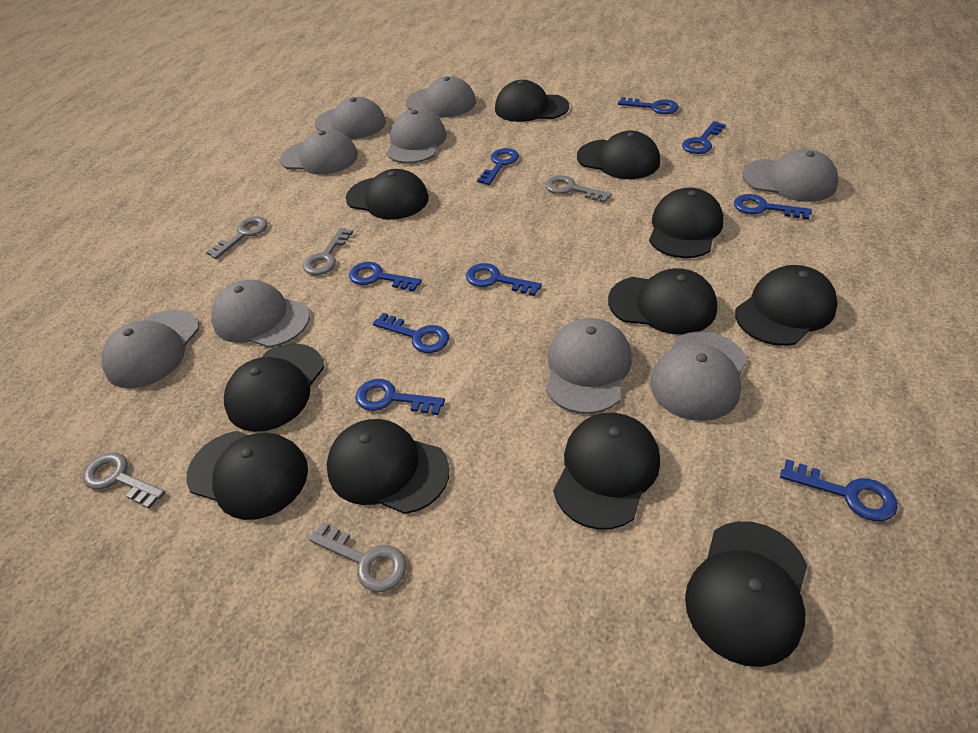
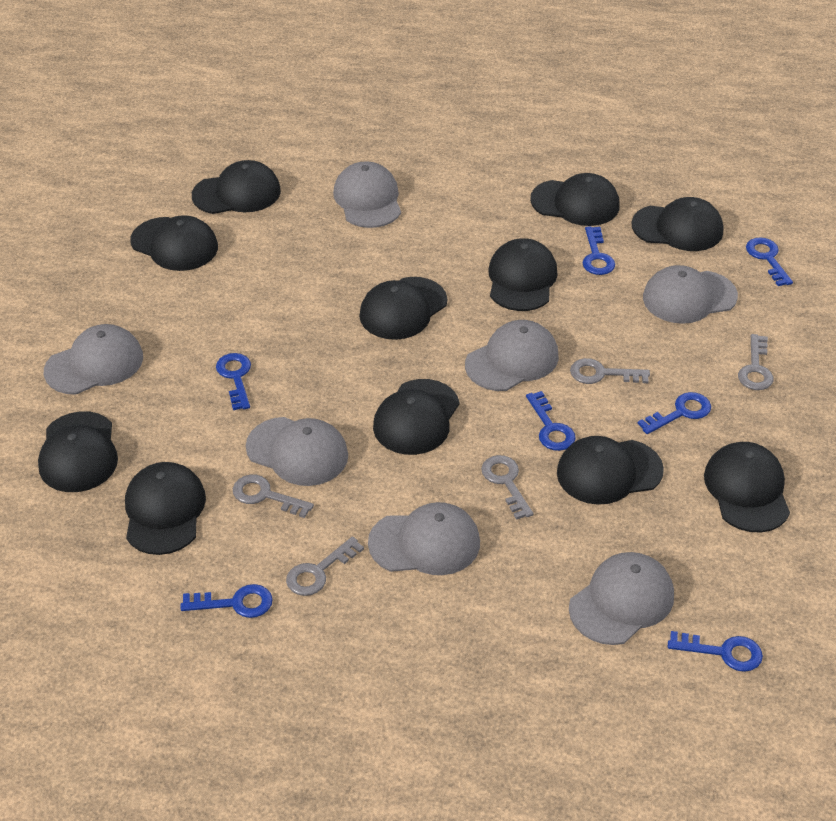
blue key: 9 -> 7
grey cap: 9 -> 7

